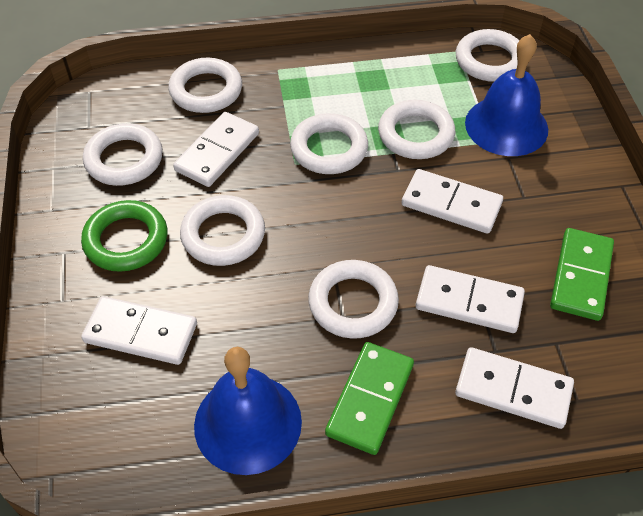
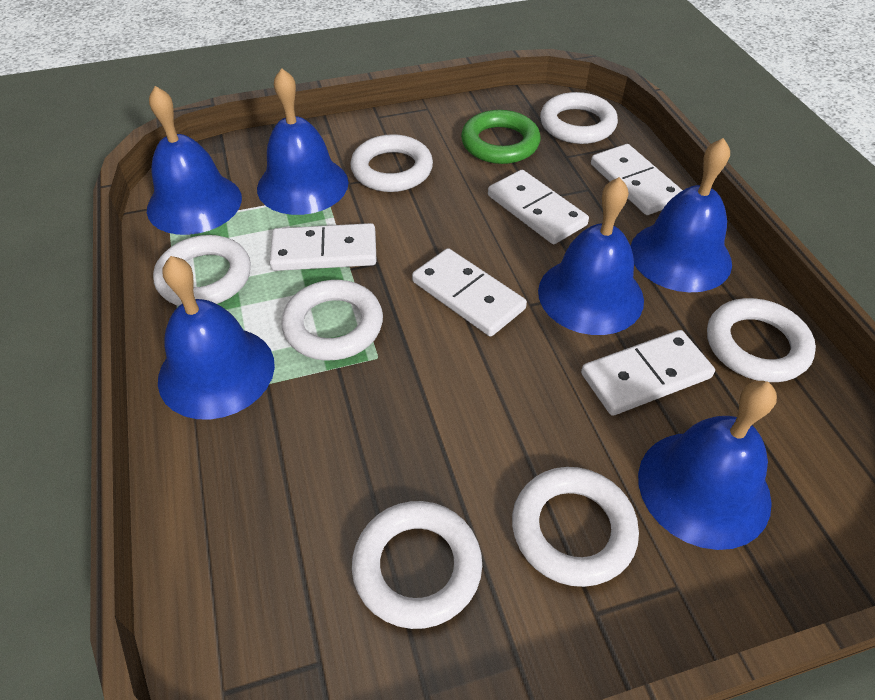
blue bell: 2 -> 6
green domino: 2 -> 0

